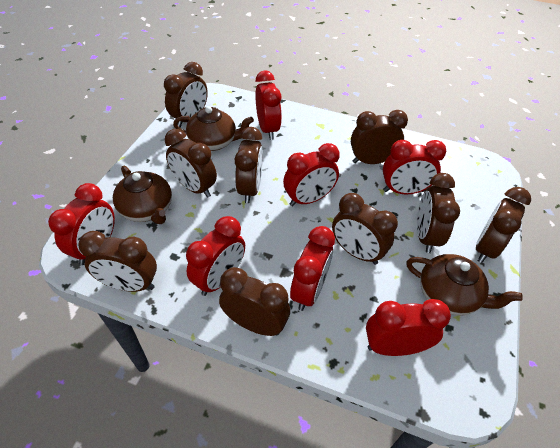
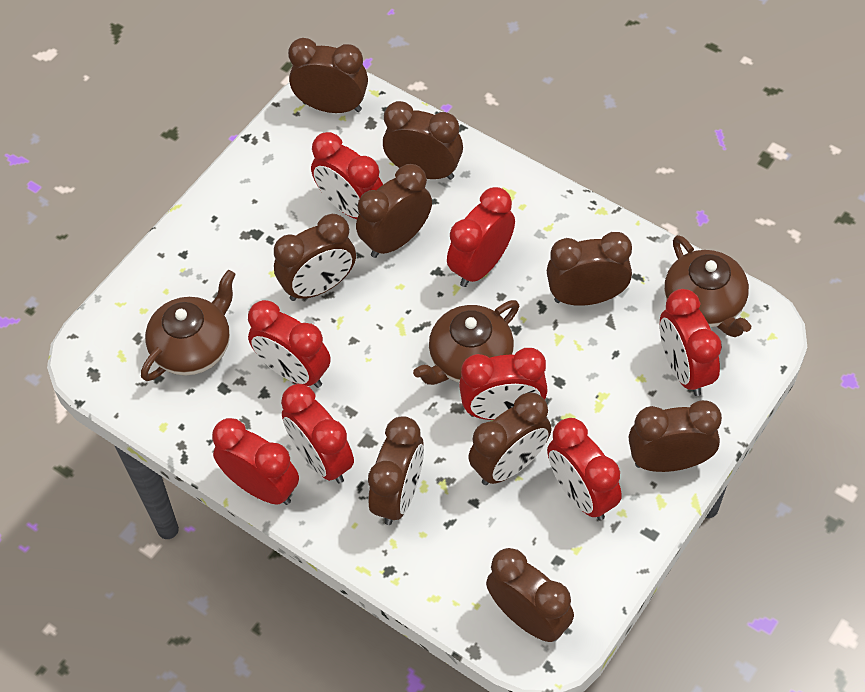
red clock: 7 -> 8

